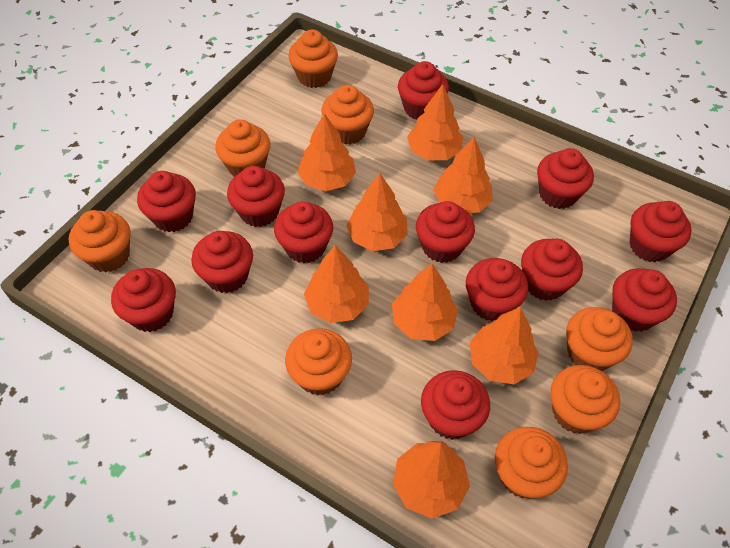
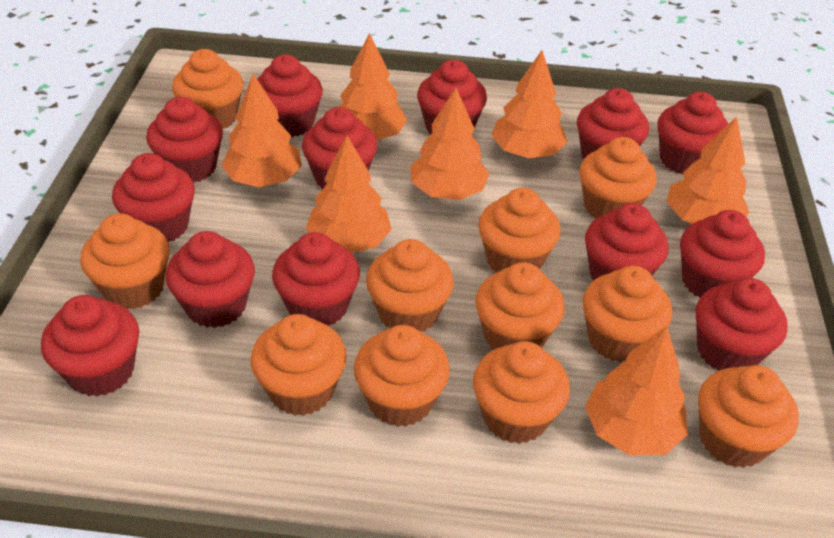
orange cupcake: 8 -> 11
orange tree: 8 -> 7

